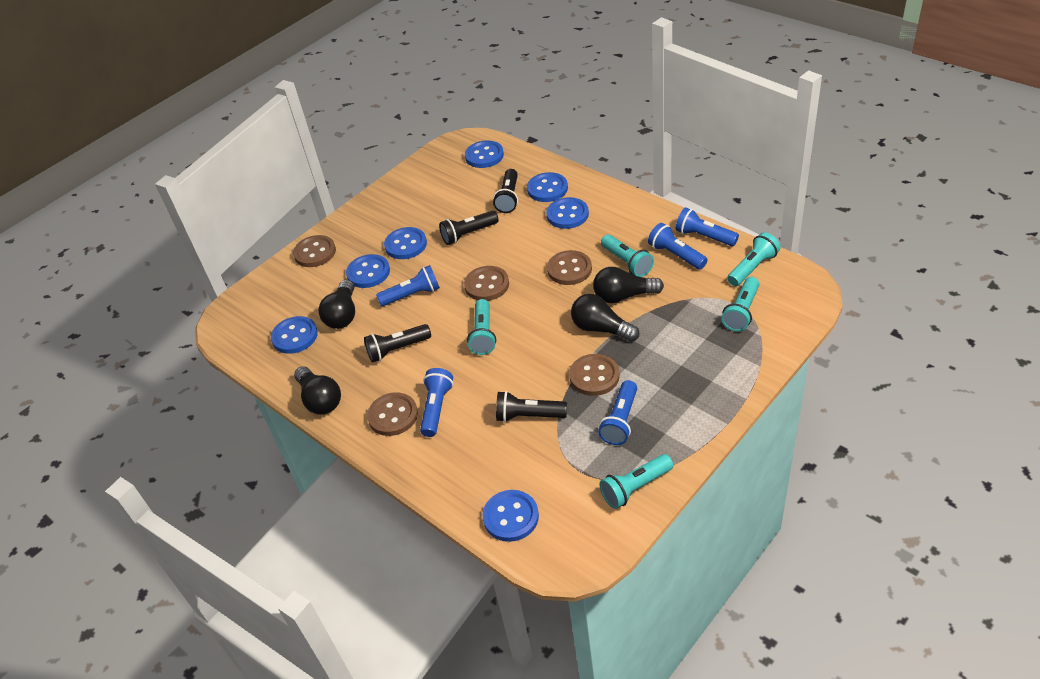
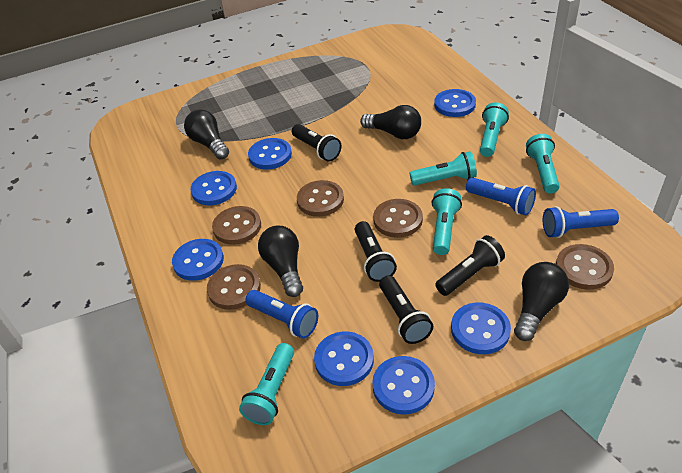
blue flashlight: 5 -> 3

